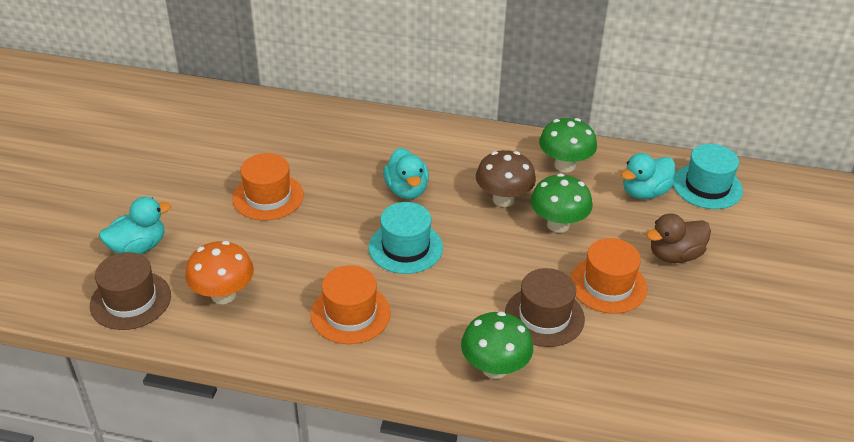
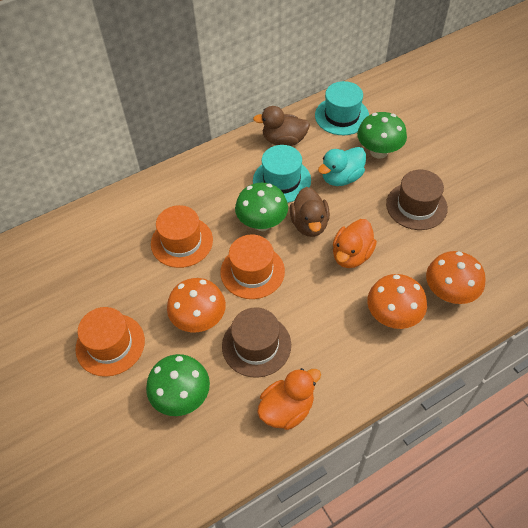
brown duck: 1 -> 2
brown mushroom: 1 -> 0
orange duck: 0 -> 2
orange mushroom: 1 -> 3
turquoise duck: 3 -> 1

